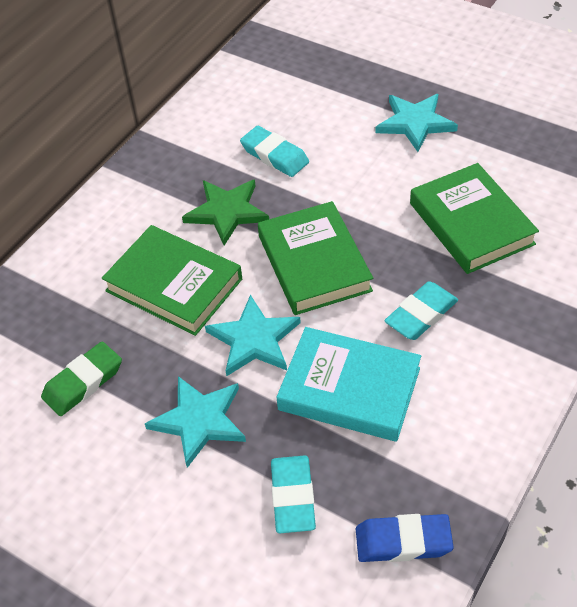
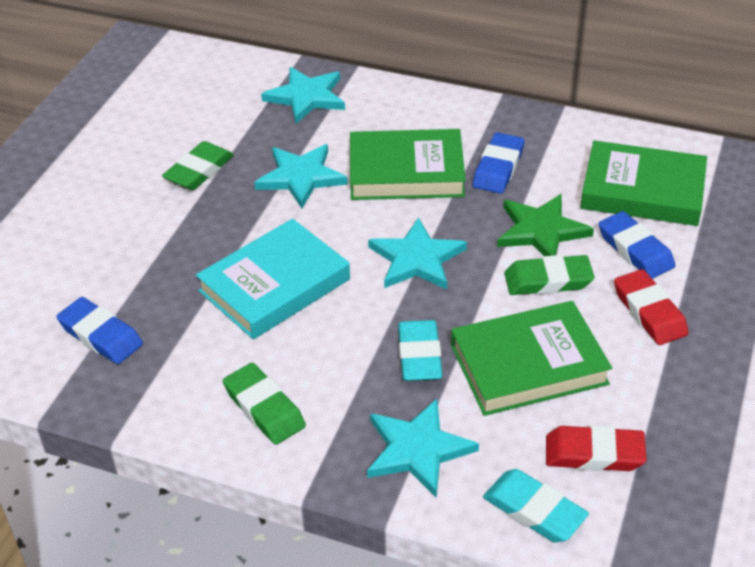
blue eraser: 1 -> 3
green eraser: 1 -> 3
red eraser: 0 -> 2
turquoise eraser: 3 -> 2
turquoise star: 3 -> 4

